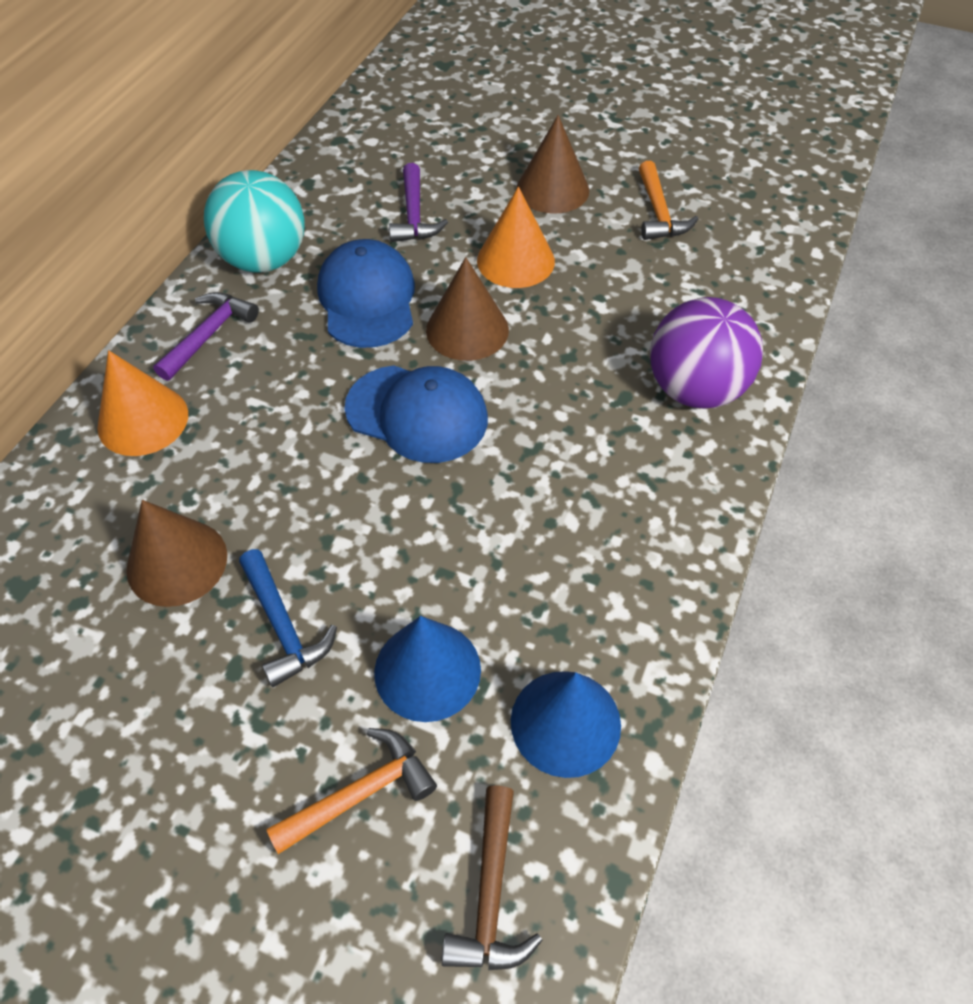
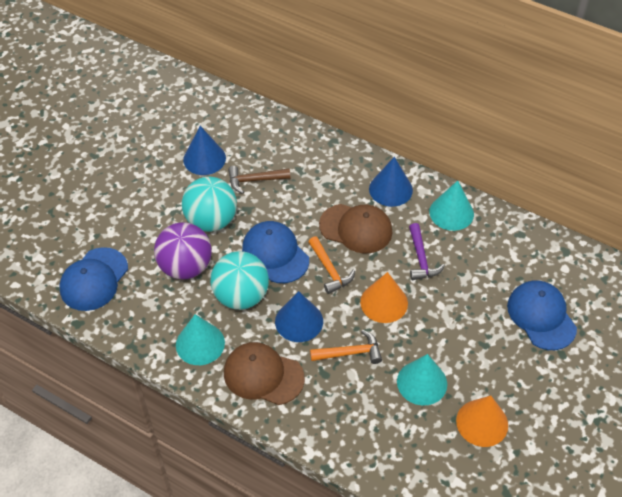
blue cap: 2 -> 3
blue cone: 2 -> 3
blue hammer: 1 -> 0
brown cap: 0 -> 2
brown cone: 3 -> 0
purple hammer: 2 -> 1
turquoise ball: 1 -> 2
turquoise cone: 0 -> 3

